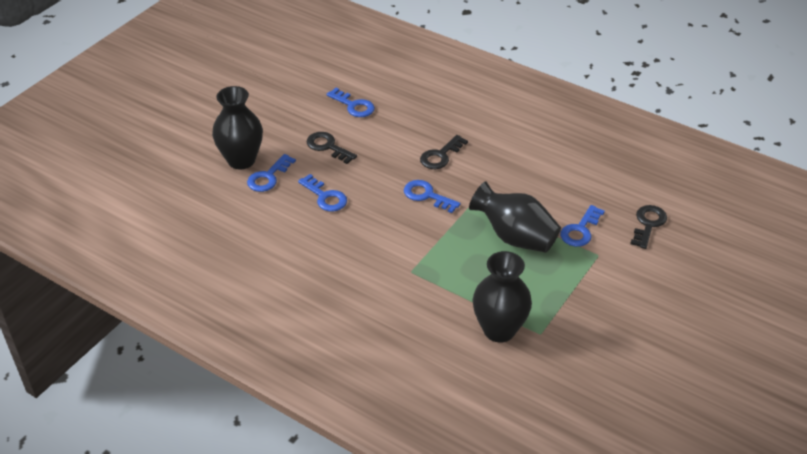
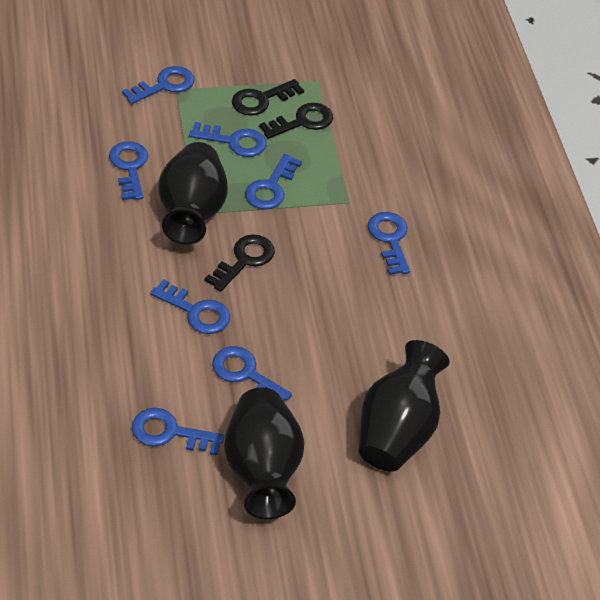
blue key: 5 -> 8

